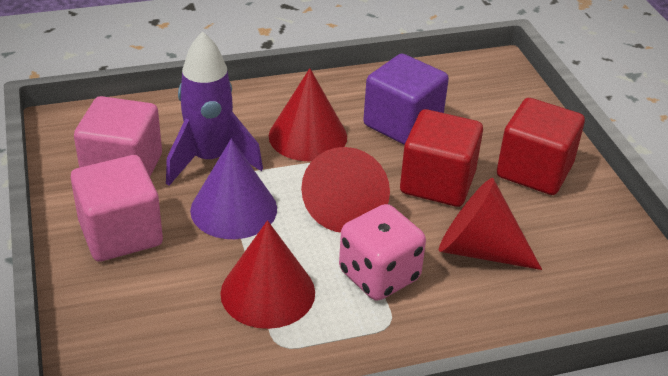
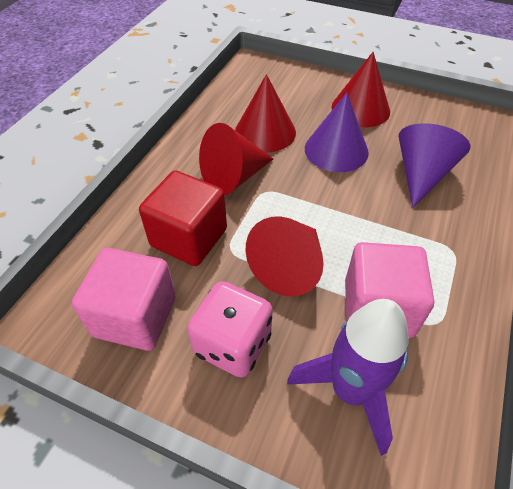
purple cone: 1 -> 2
purple cube: 1 -> 0
red cube: 2 -> 1

